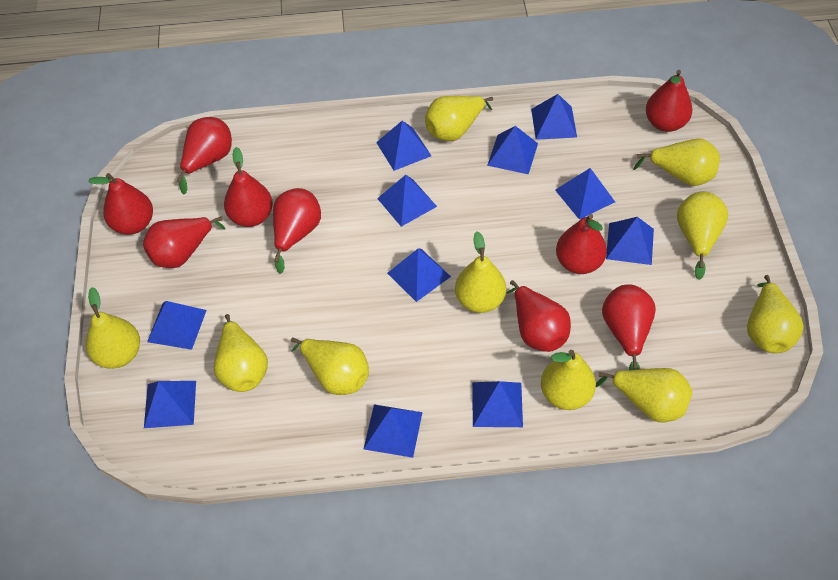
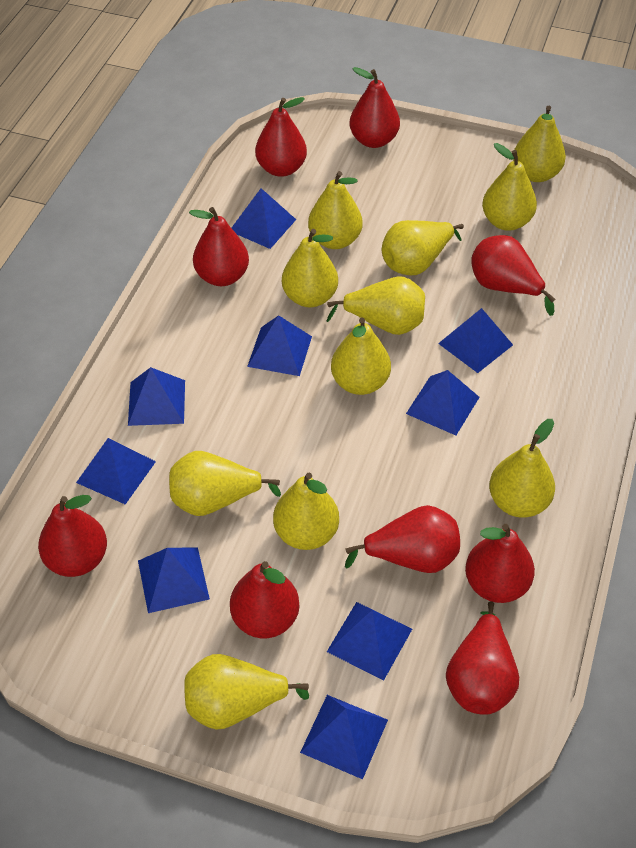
blue pyramid: 11 -> 9
yellow pear: 10 -> 11

